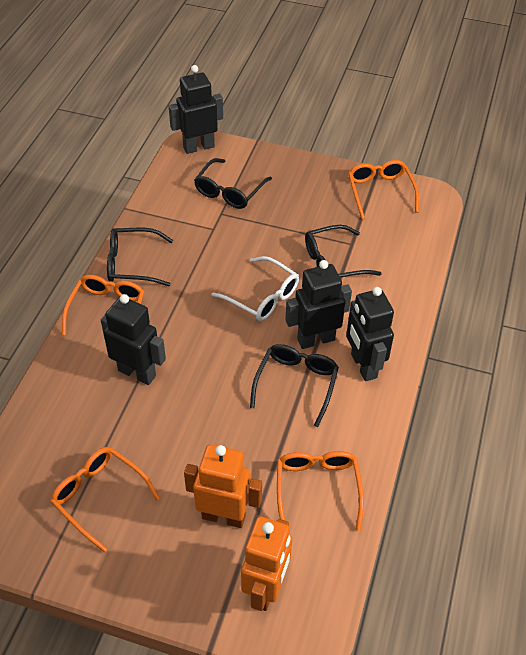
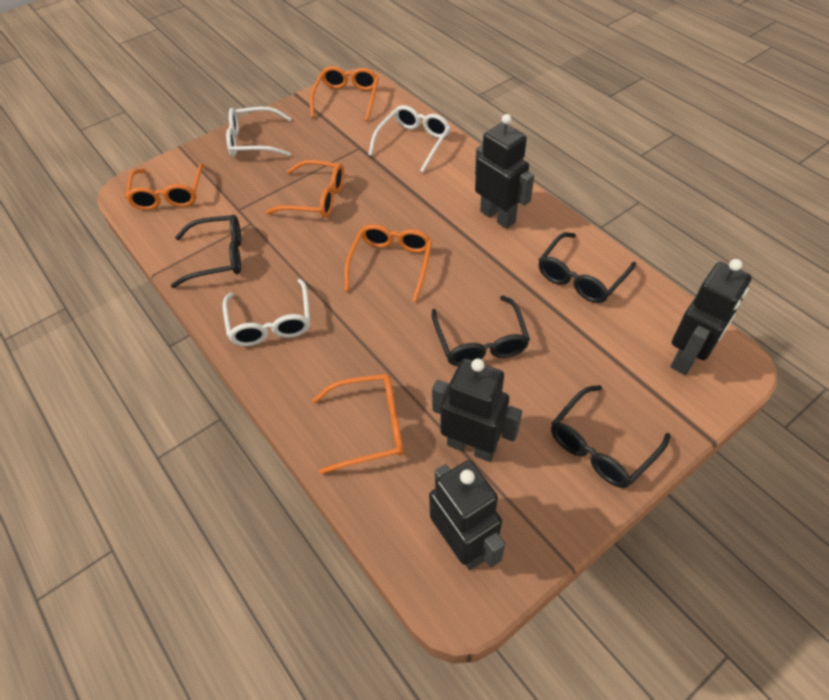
orange glasses: 4 -> 5
orange robot: 2 -> 0
white glasses: 1 -> 3

